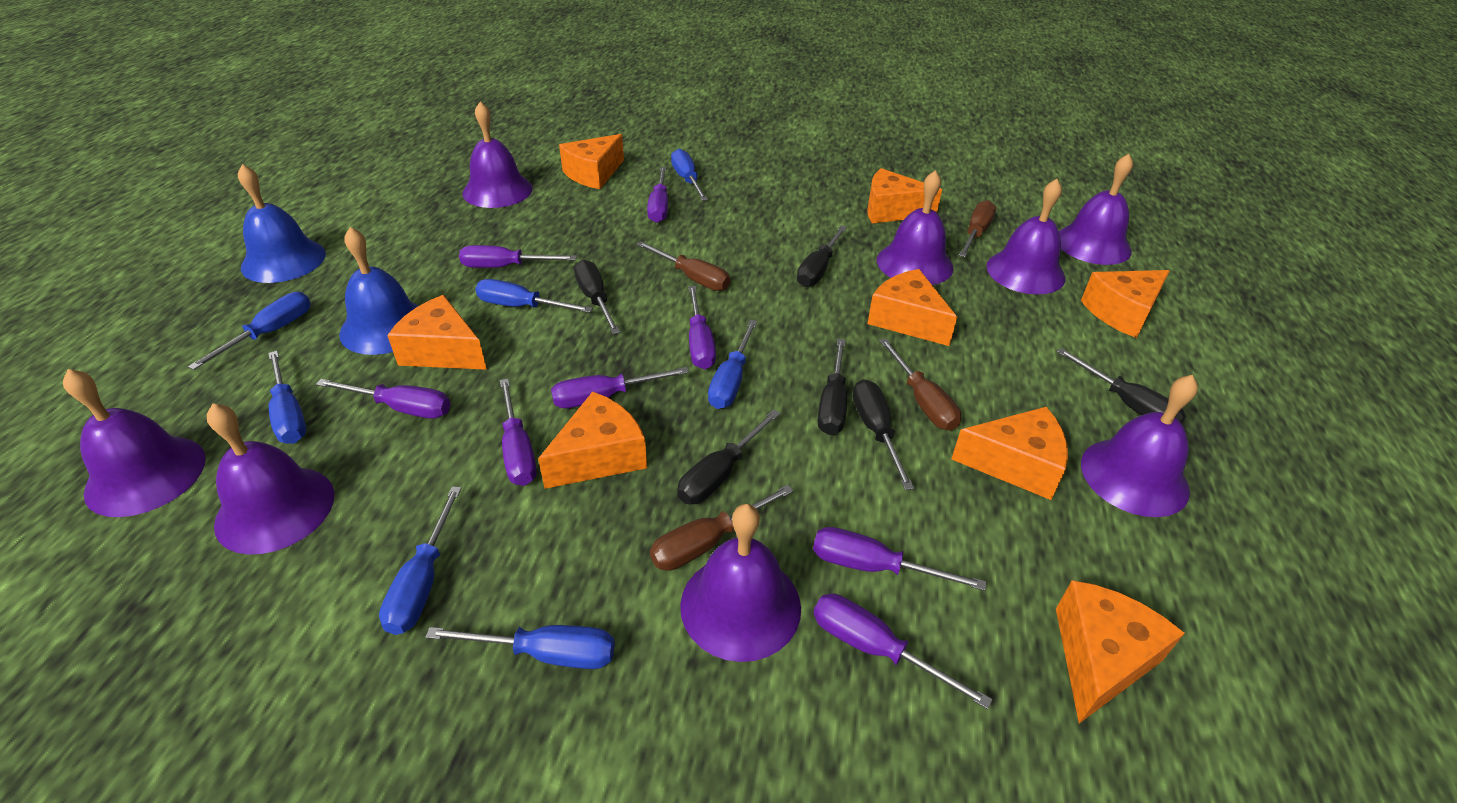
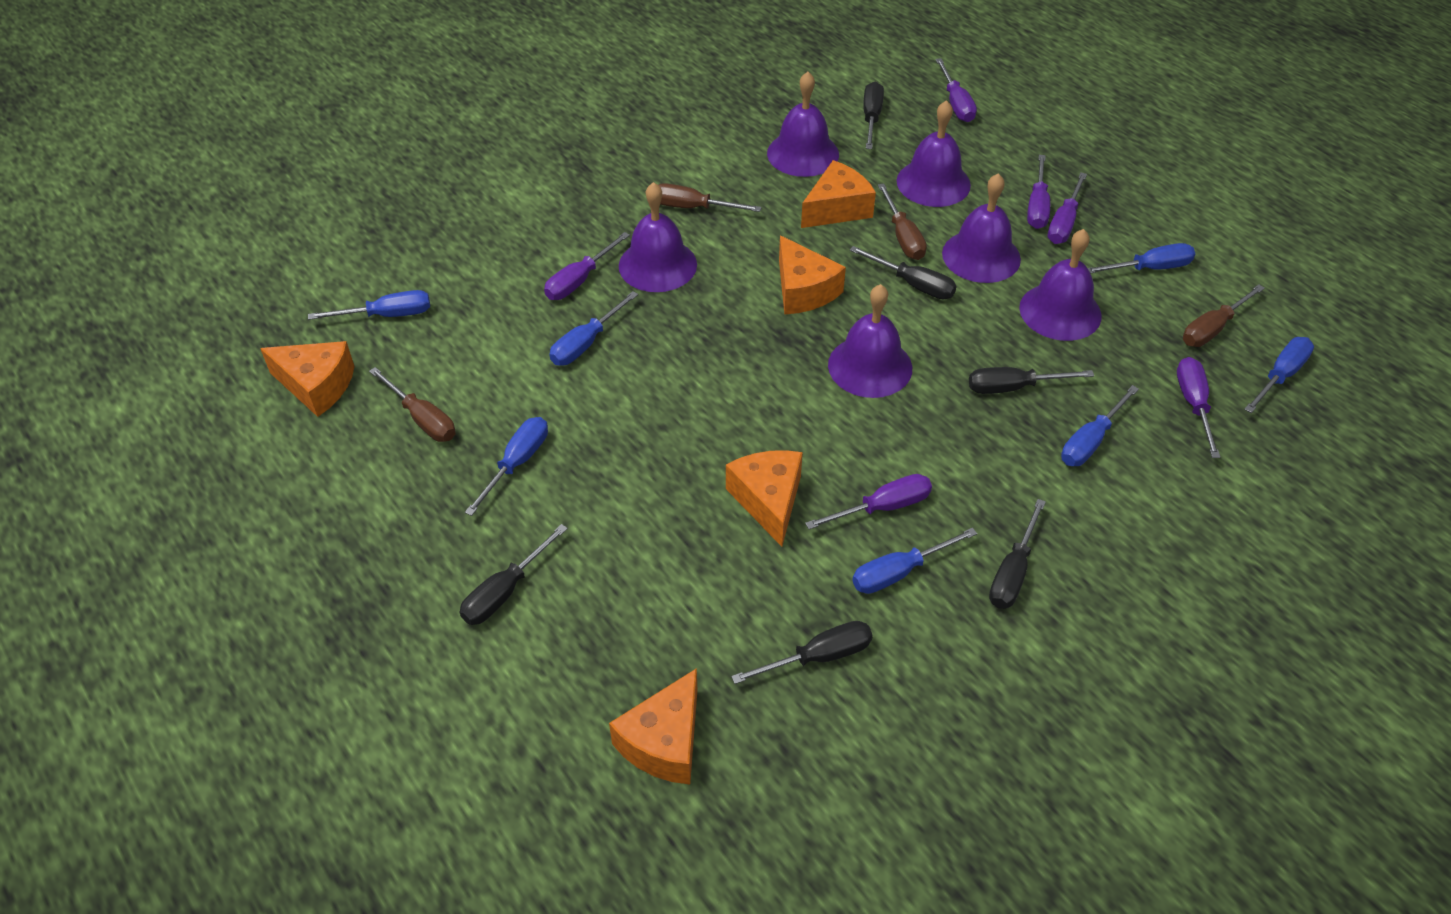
blue bell: 2 -> 0
orange cheese: 8 -> 5
purple bell: 8 -> 6
purple screwdriver: 8 -> 6

